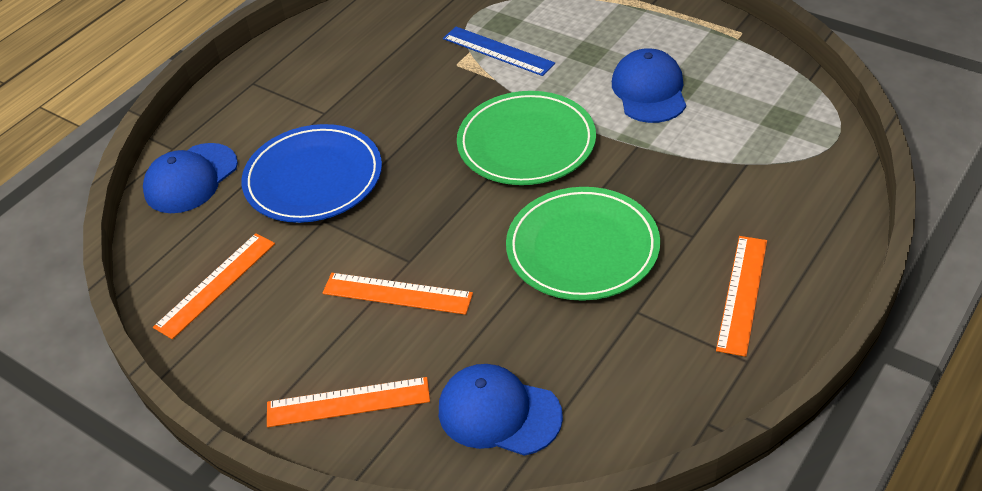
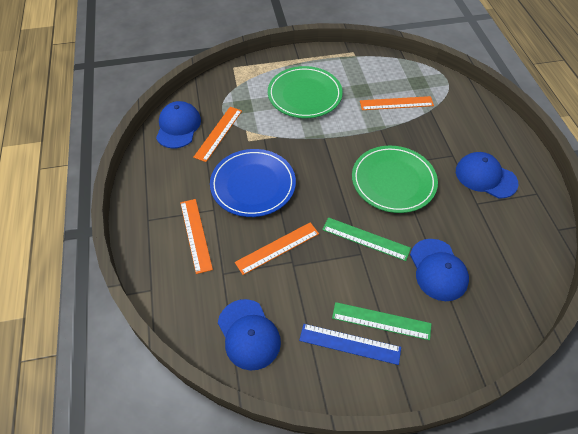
blue cap: 3 -> 4
green ruler: 0 -> 2

